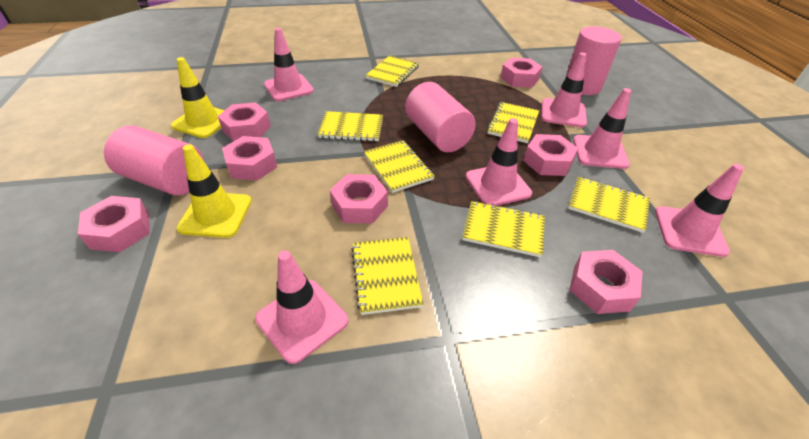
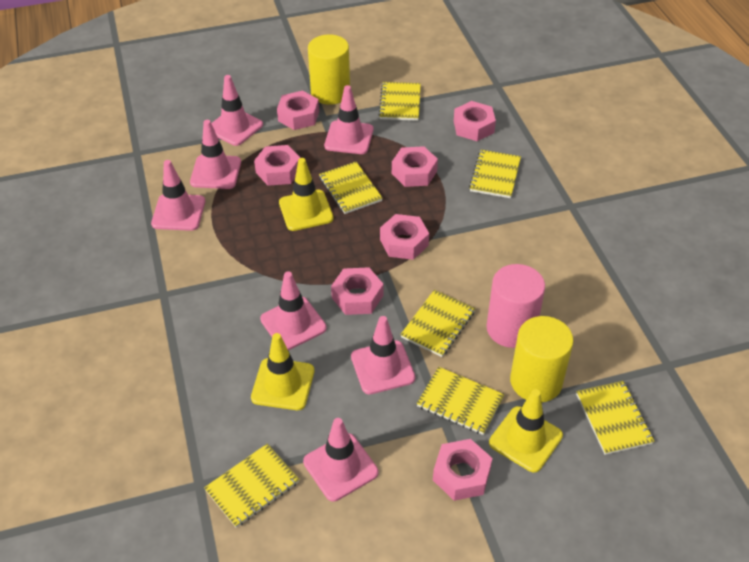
pink cylinder: 3 -> 1
pink traffic cone: 6 -> 7
yellow cylinder: 0 -> 2
yellow traffic cone: 2 -> 3

